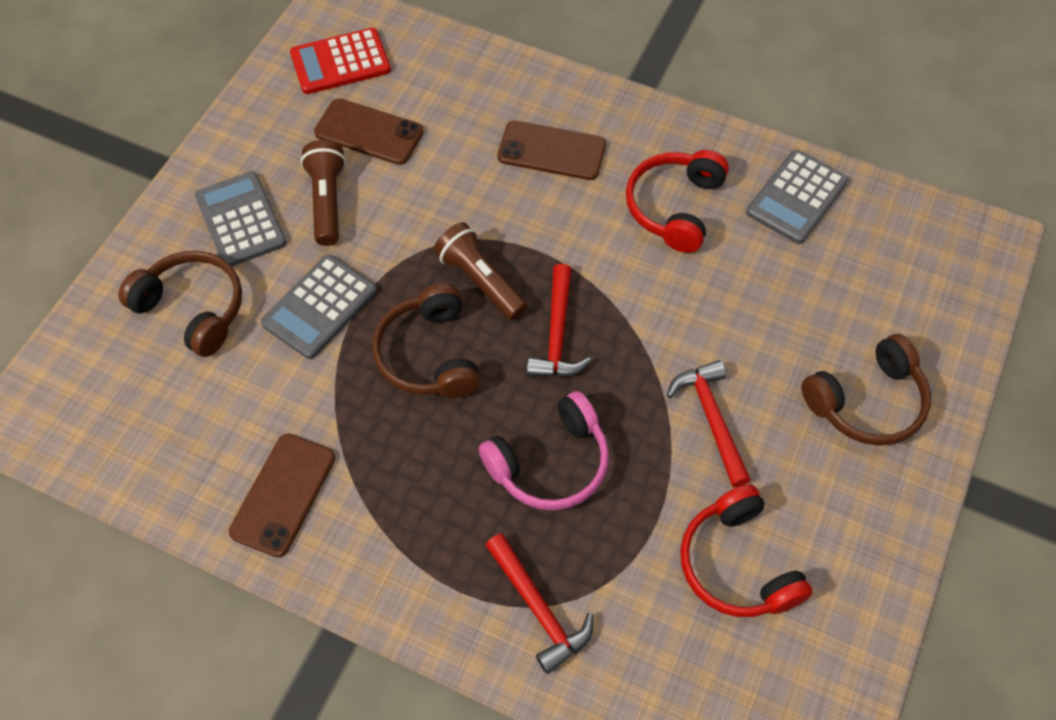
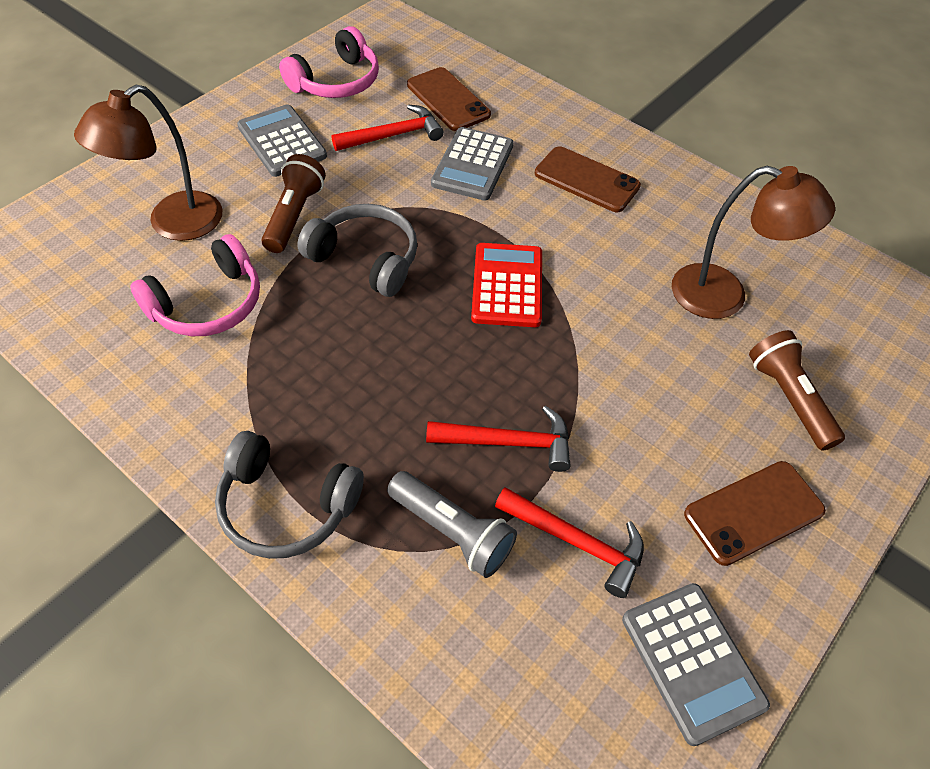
brown headphones: 3 -> 0
brown lamp: 0 -> 2
grey flashlight: 0 -> 1
grey headphones: 0 -> 2
pink headphones: 1 -> 2
red headphones: 2 -> 0

